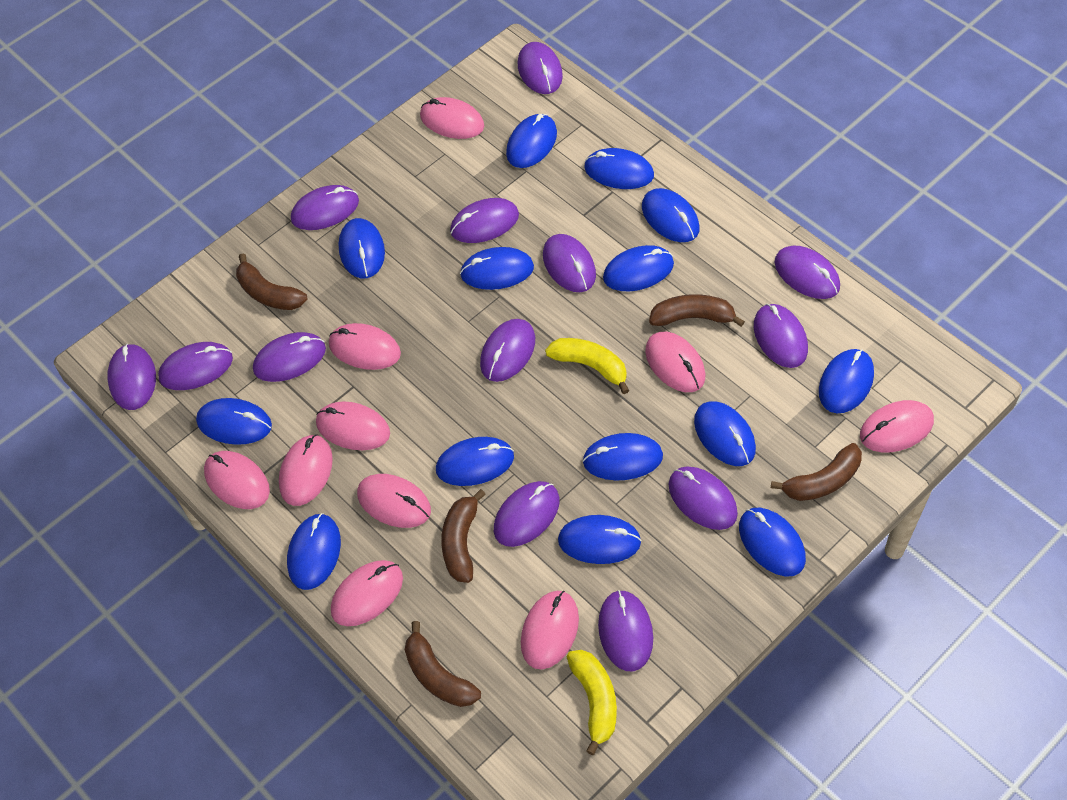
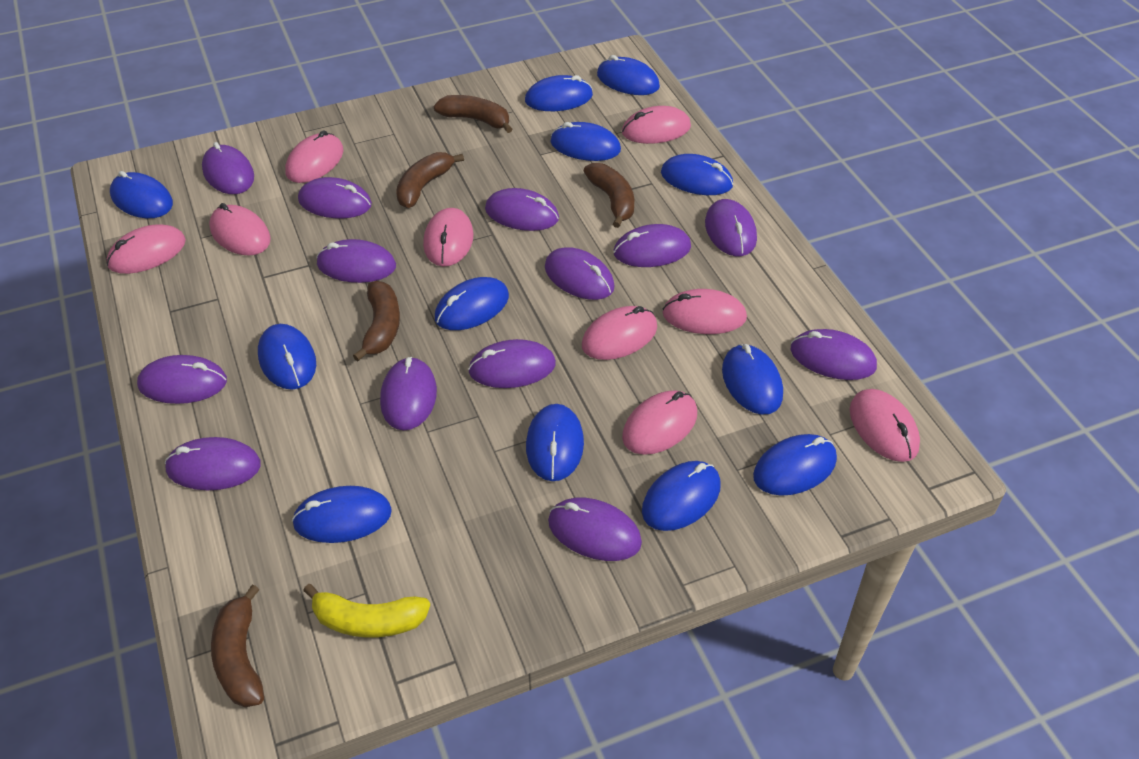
blue mouse: 14 -> 12
pink mouse: 10 -> 9
yellow banana: 2 -> 1

